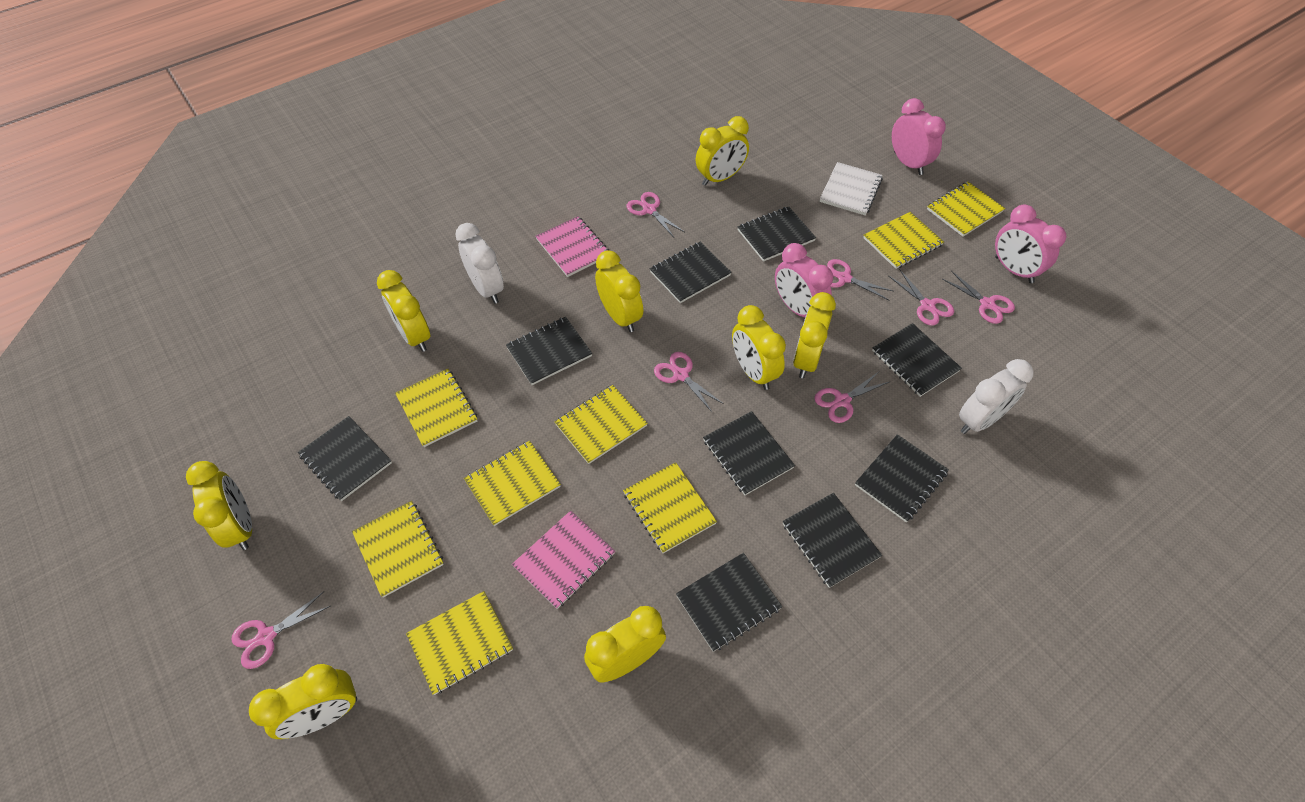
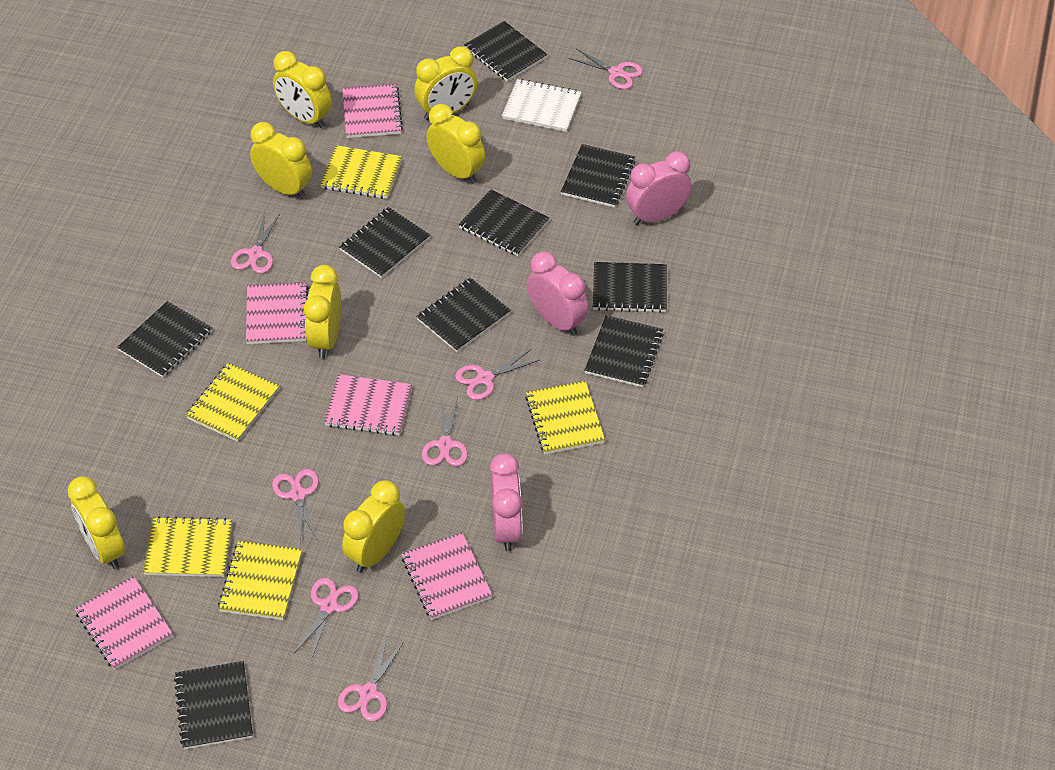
pink notebook: 2 -> 5
white clock: 2 -> 0
yellow clock: 8 -> 7
yellow notebook: 8 -> 5

